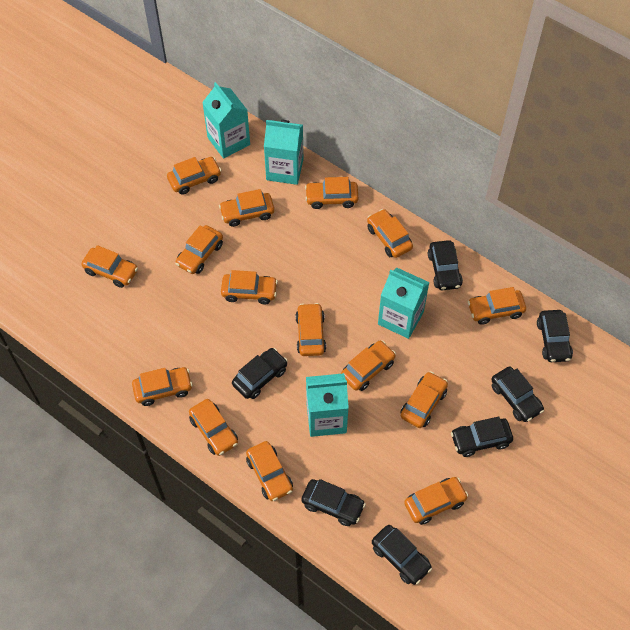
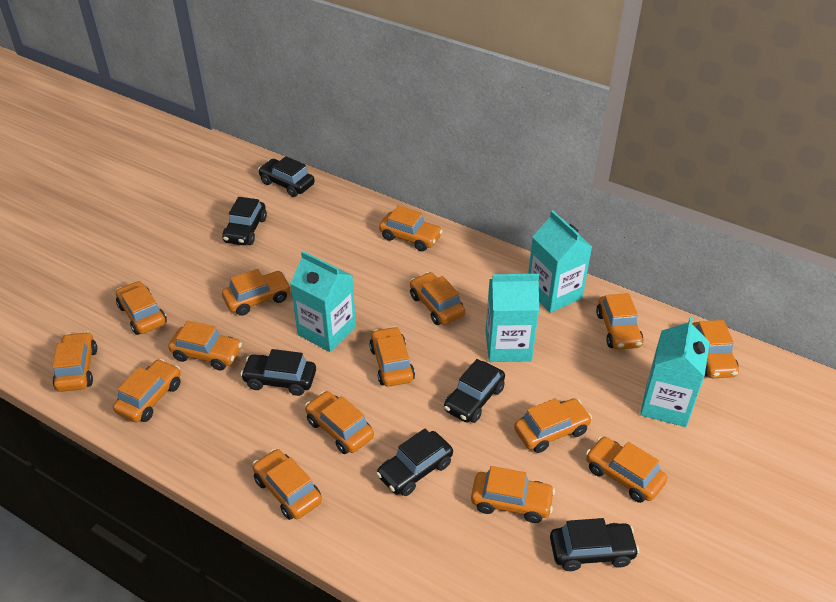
black car: 7 -> 6

